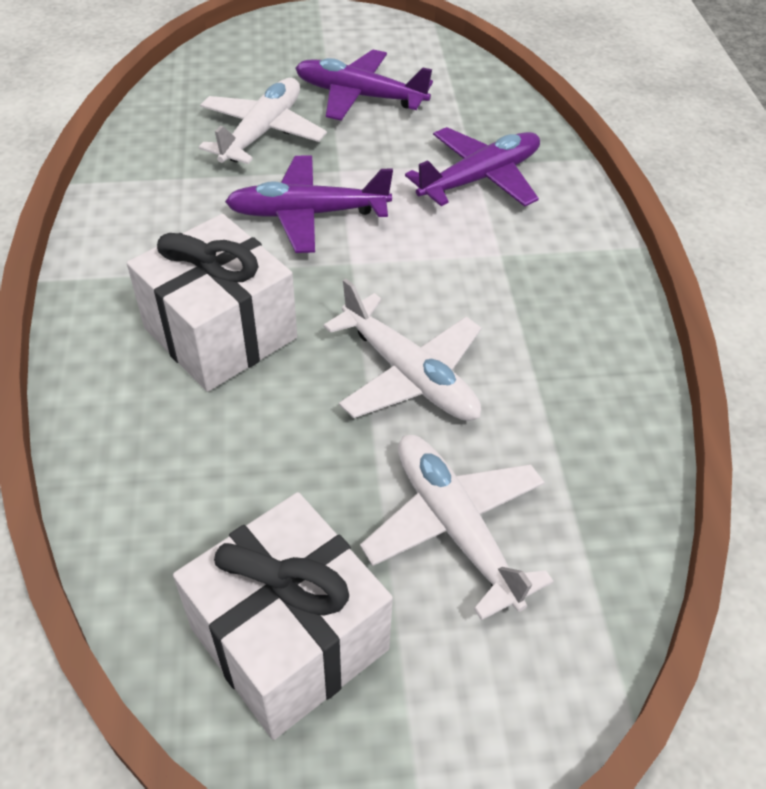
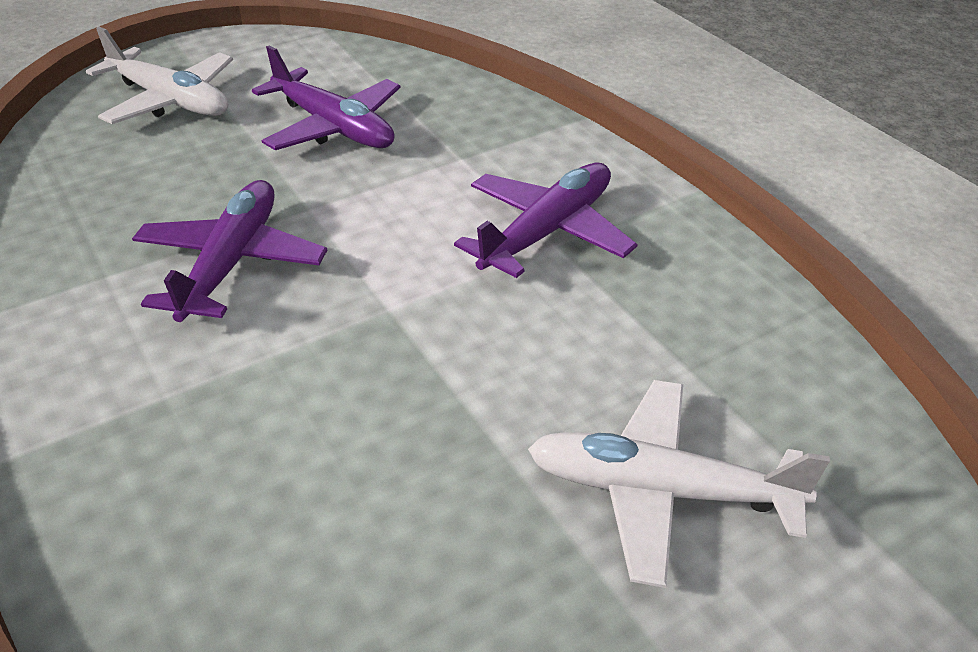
white gift: 2 -> 0
white plane: 3 -> 2

